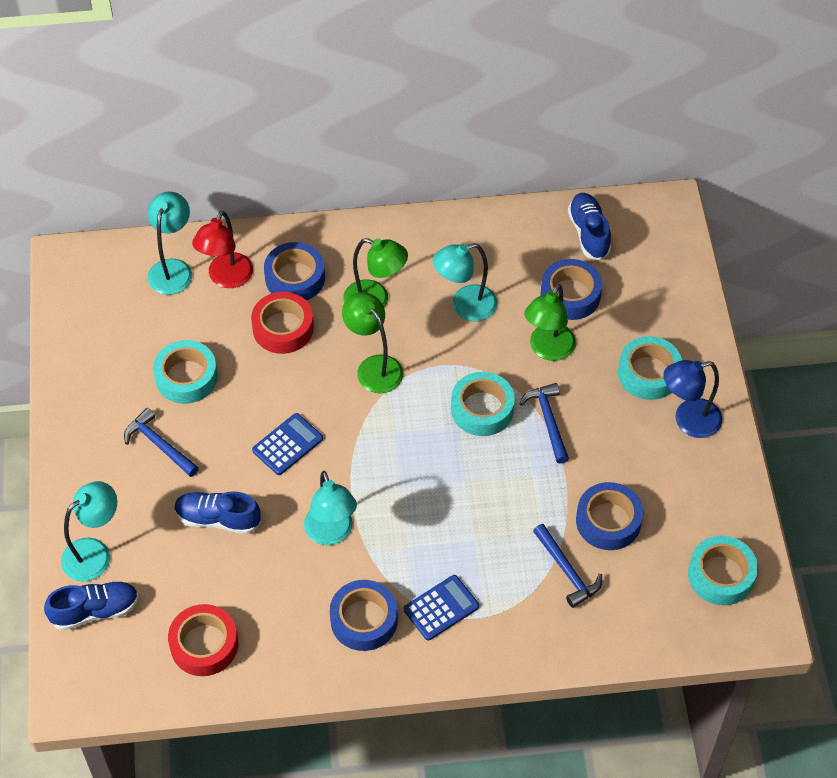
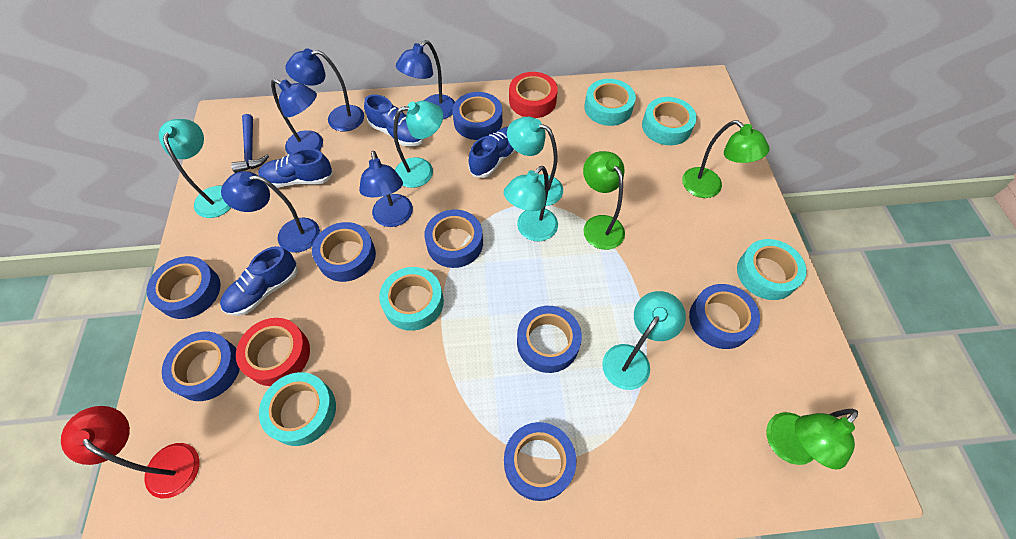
blue calculator: 2 -> 0
blue hammer: 3 -> 1
blue lamp: 1 -> 5
blue shoe: 3 -> 4
blue tape: 4 -> 8
turquoise lamp: 4 -> 5
turquoise tape: 4 -> 5

